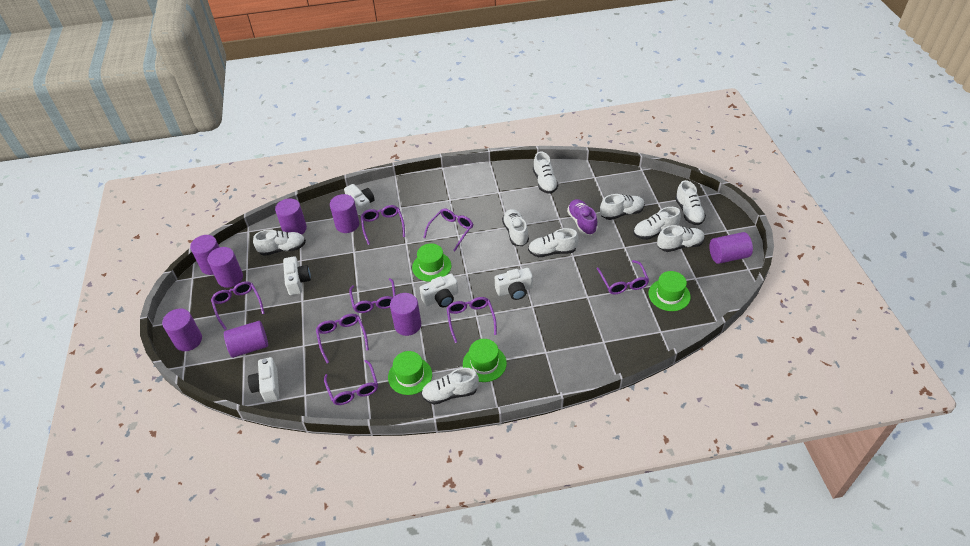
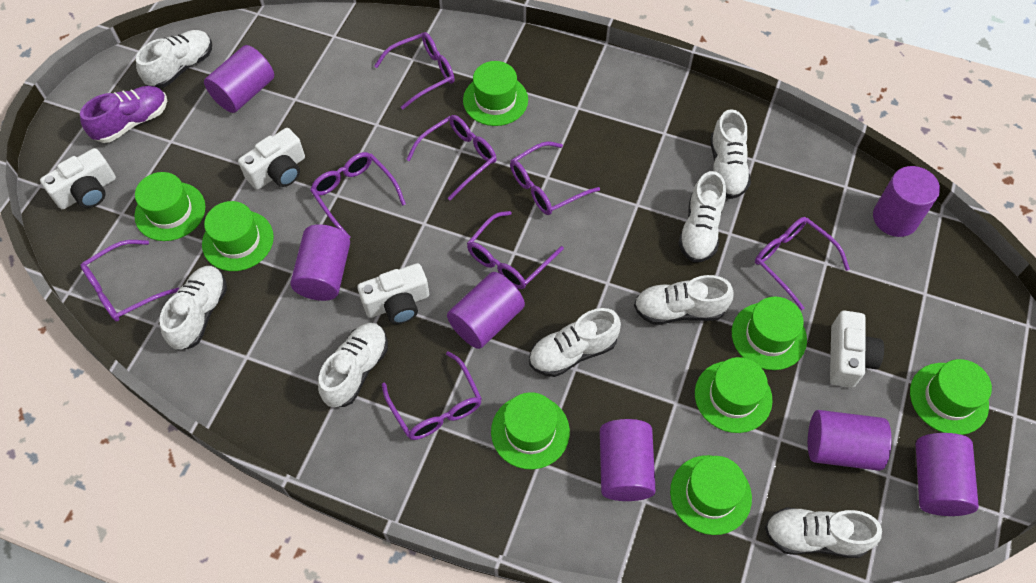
green hat: 4 -> 8
purple cylinder: 8 -> 7
white camera: 5 -> 4
white shoe: 9 -> 8

